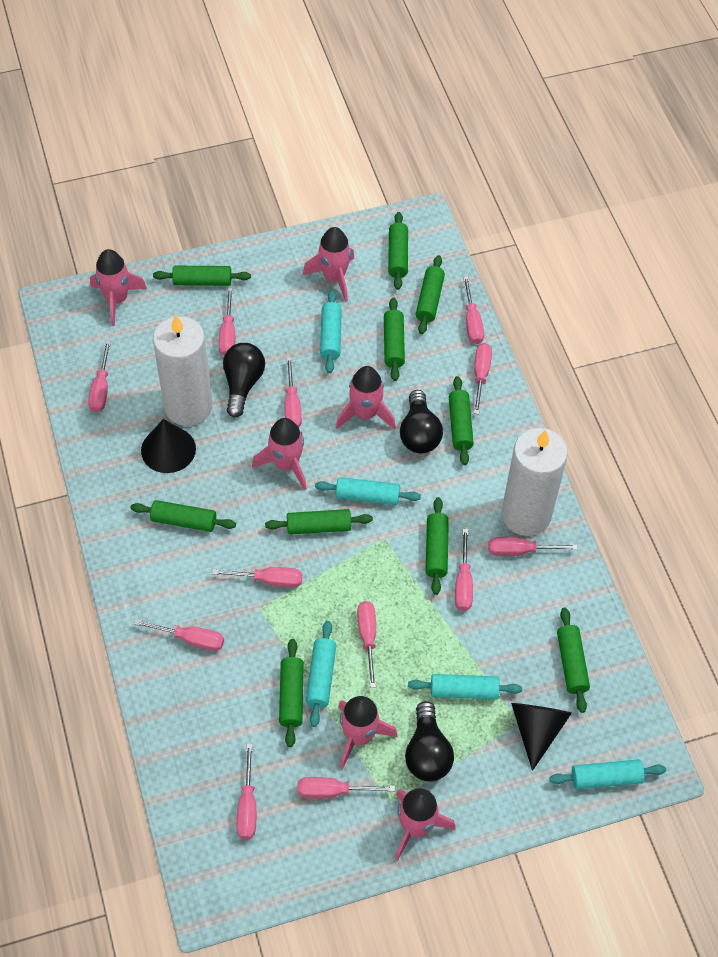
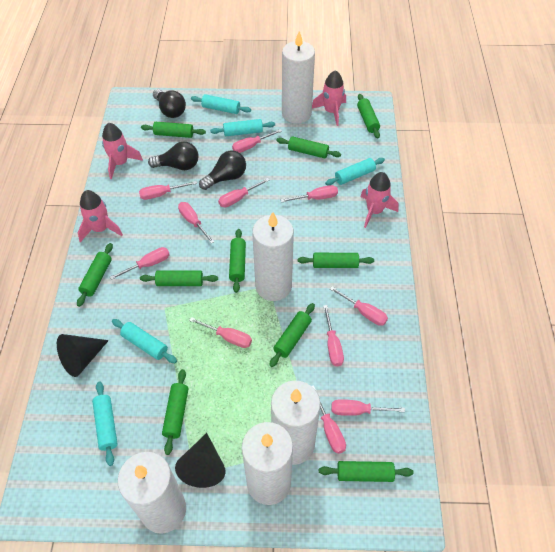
pink rocket: 6 -> 4
pink screwdriver: 12 -> 11
white candle: 2 -> 5

